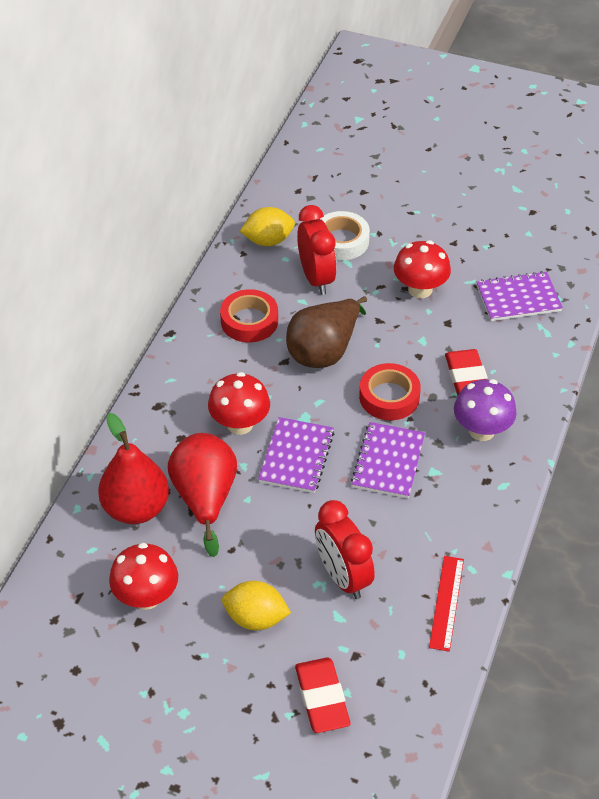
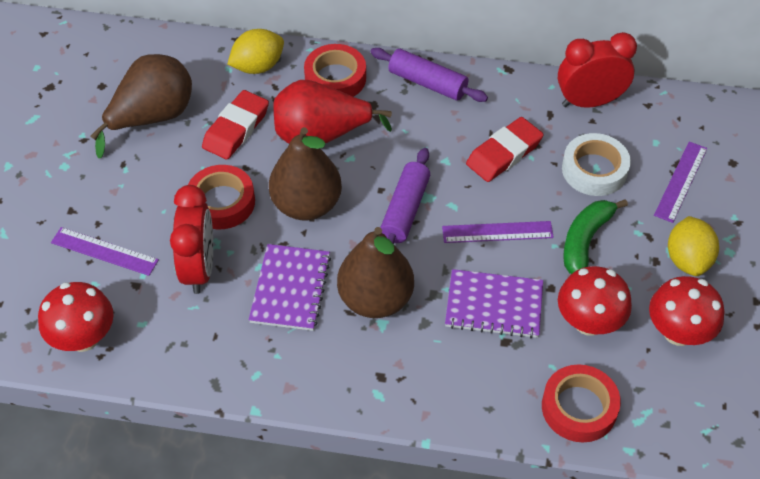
brown pear: 1 -> 3
green banana: 0 -> 1
purple mushroom: 1 -> 0
purple notebook: 3 -> 2
purple rolling pin: 0 -> 2
purple ruler: 0 -> 3
red pear: 2 -> 1
red ruler: 1 -> 0
red tape: 2 -> 3

